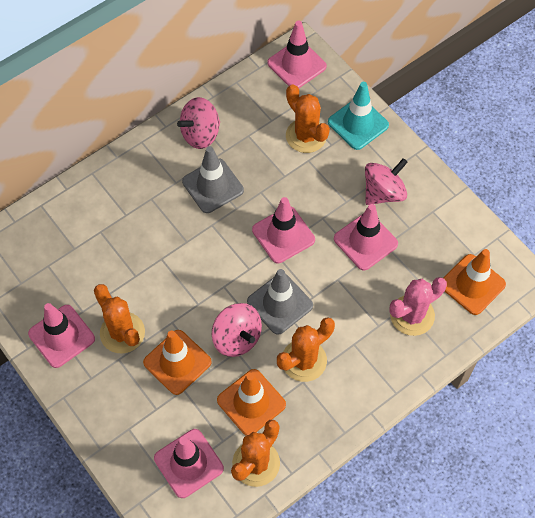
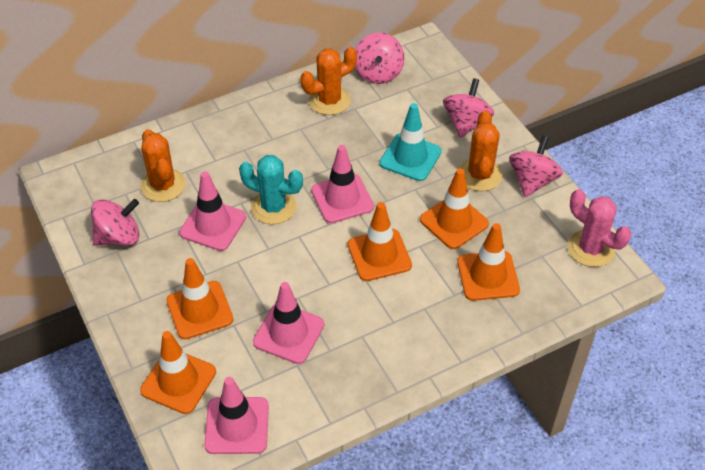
grey traffic cone: 2 -> 0
orange cactus: 4 -> 3
orange traffic cone: 3 -> 5
pink spinning top: 3 -> 4
pink traffic cone: 5 -> 4
turquoise cactus: 0 -> 1

